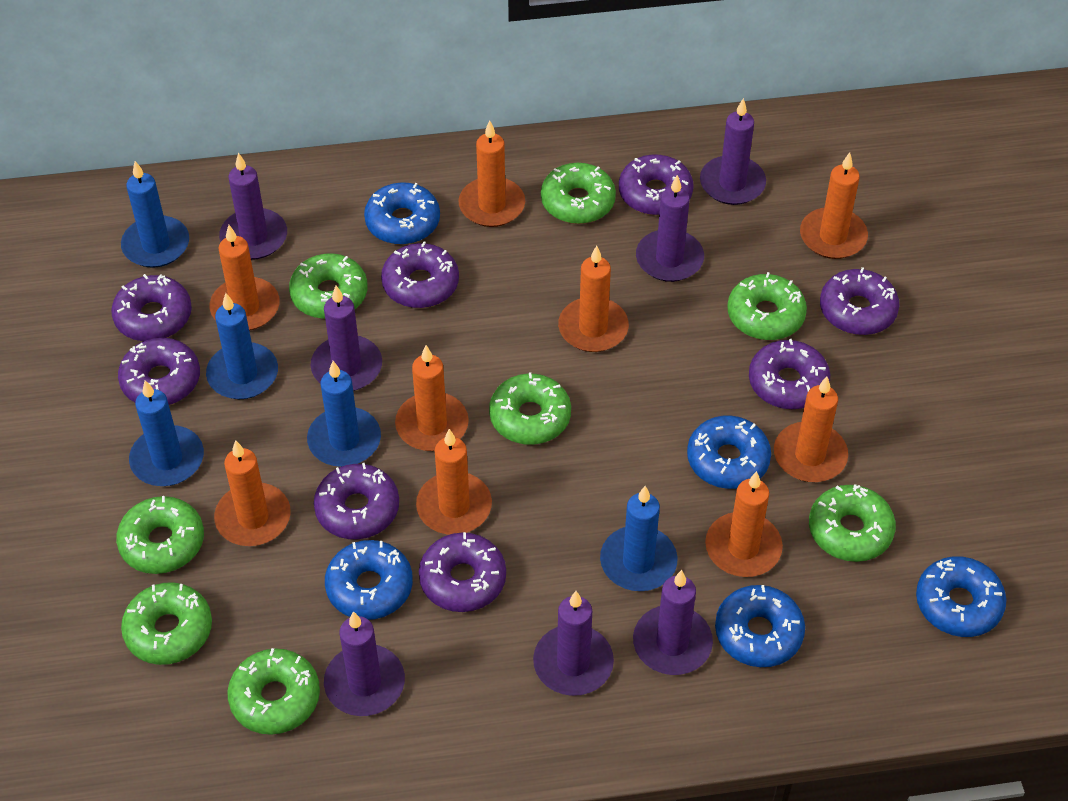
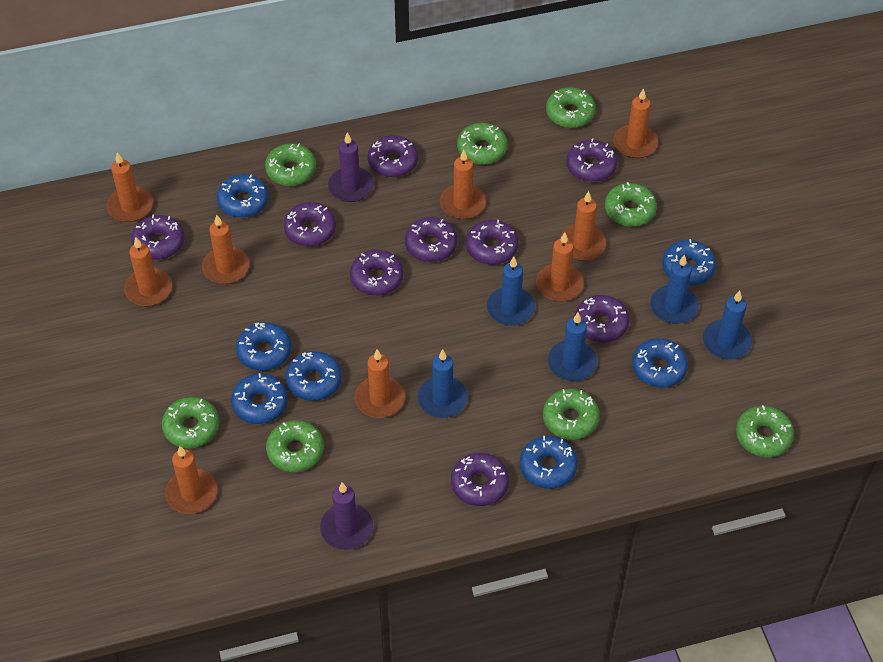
blue donut: 5 -> 7
purple candle: 7 -> 2
purple donut: 8 -> 9

